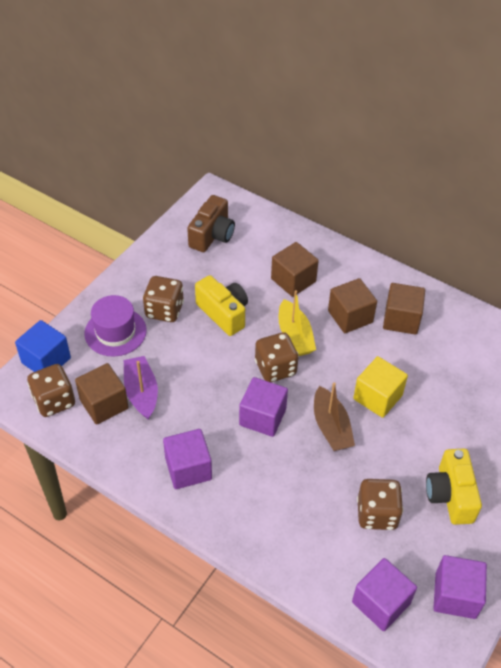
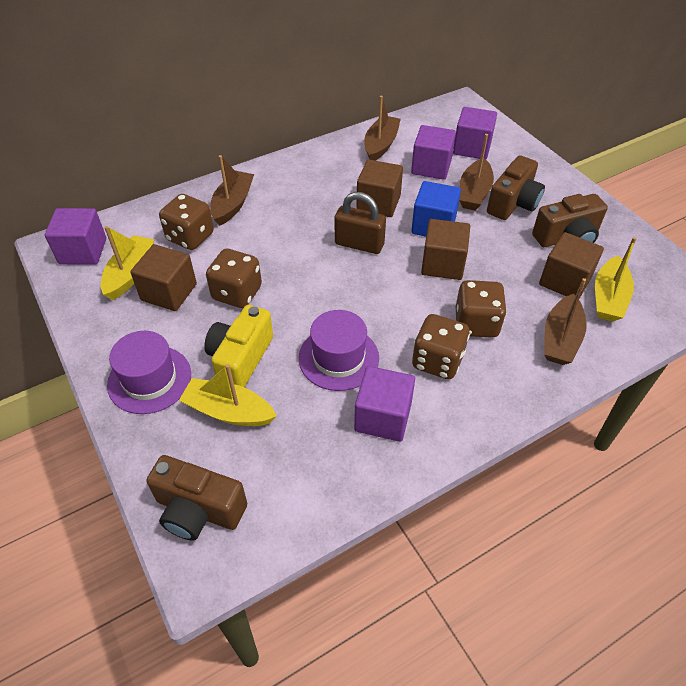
brown boat: 1 -> 4
brown camera: 1 -> 3
brown padlock: 0 -> 1
purple boat: 1 -> 0
purple hat: 1 -> 2
yellow boat: 1 -> 3
yellow camera: 2 -> 1
yellow cube: 1 -> 0

